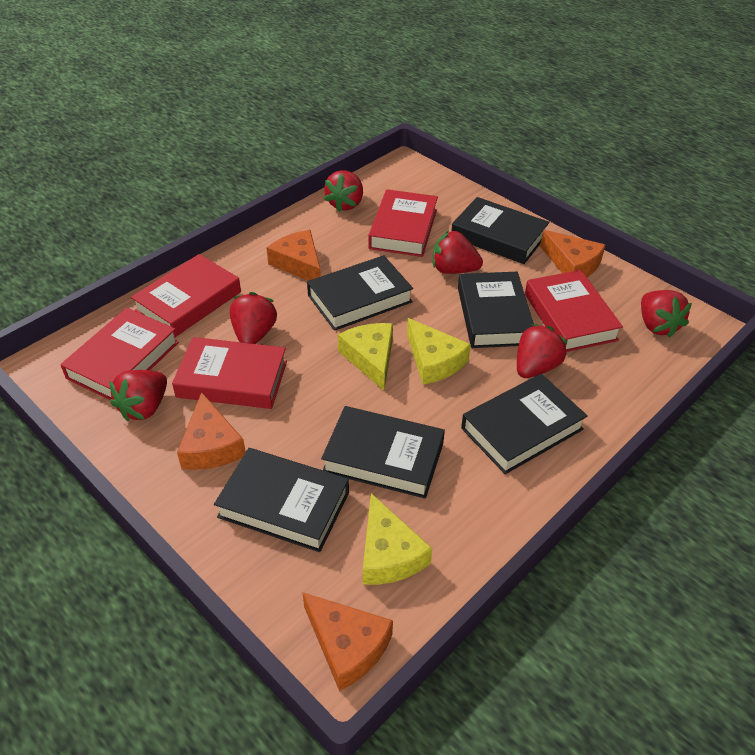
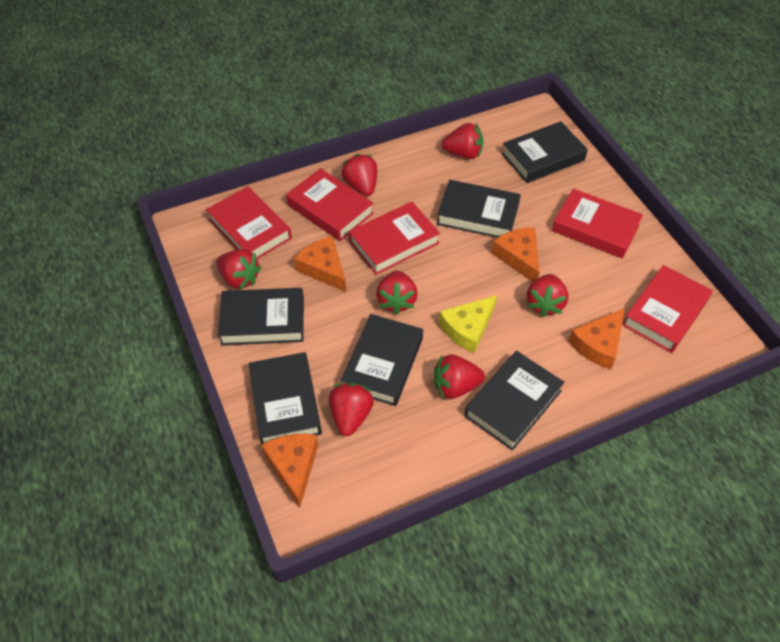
red strawberry: 6 -> 7
yellow cheese: 3 -> 1

